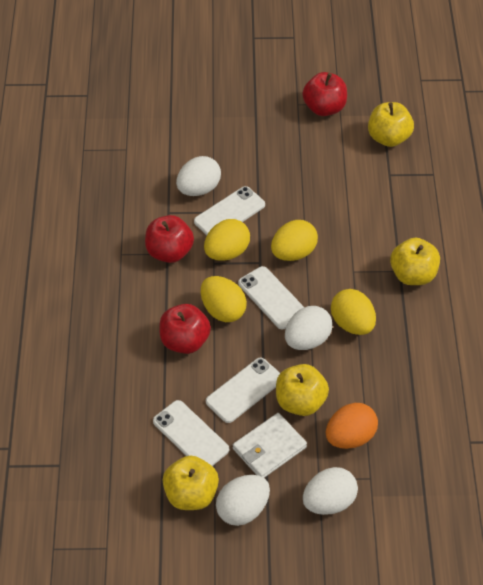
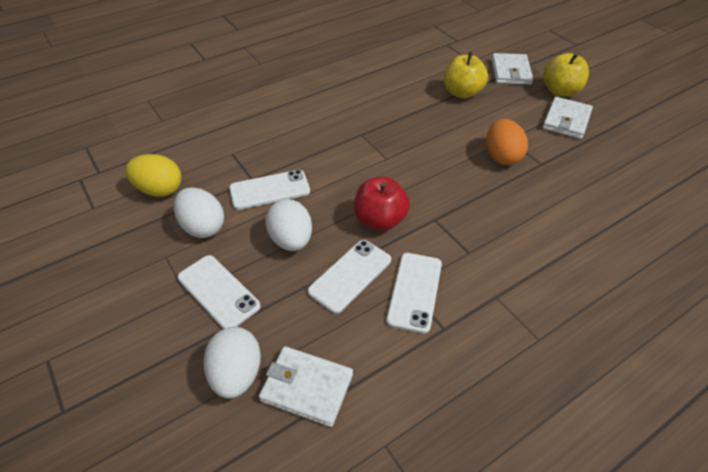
red apple: 3 -> 1
white egg: 4 -> 3
white wallet: 1 -> 3
yellow apple: 4 -> 2
yellow egg: 4 -> 1

